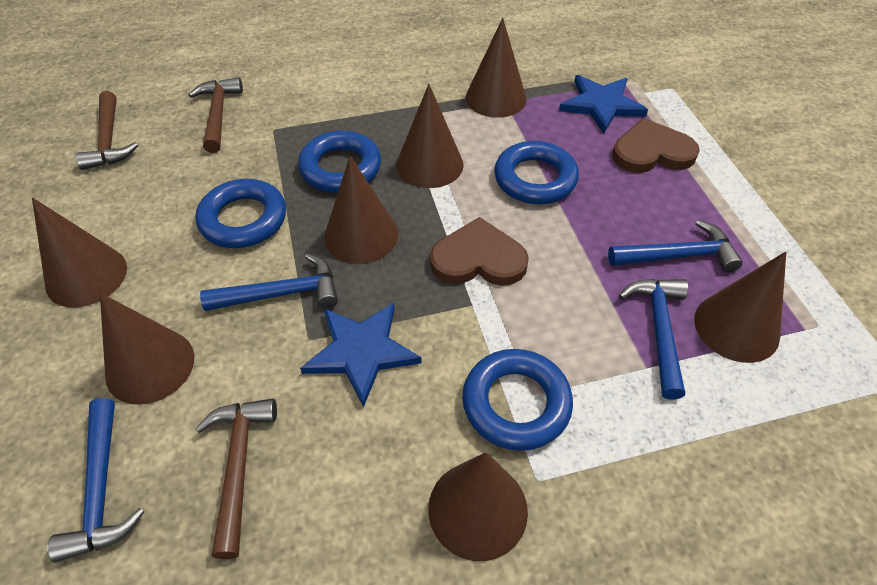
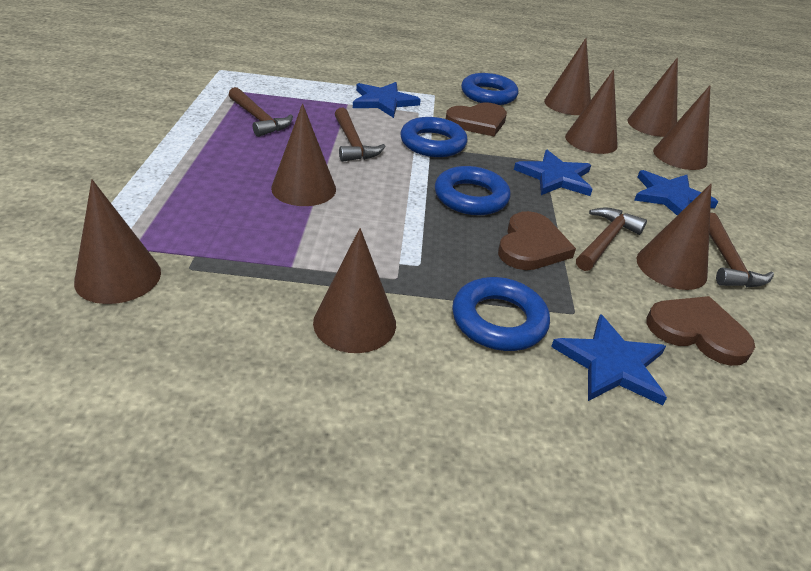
blue hammer: 4 -> 0
blue star: 2 -> 4
brown cone: 7 -> 8
brown hammer: 3 -> 4
brown heart: 2 -> 3

